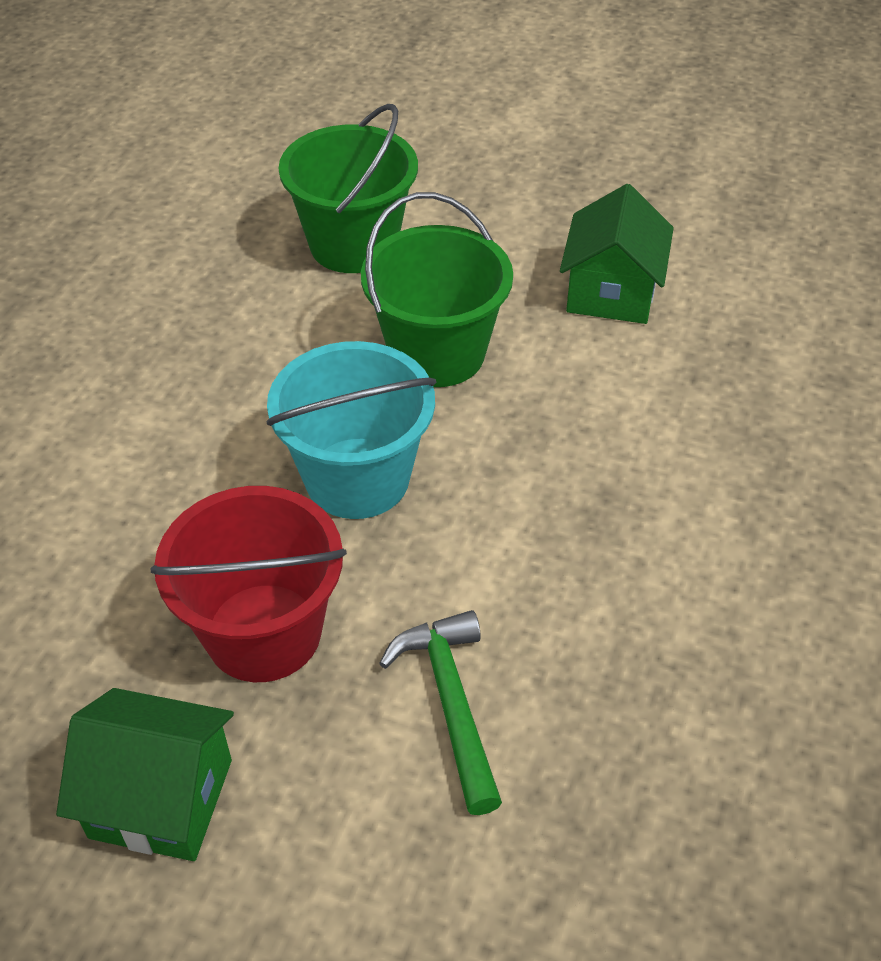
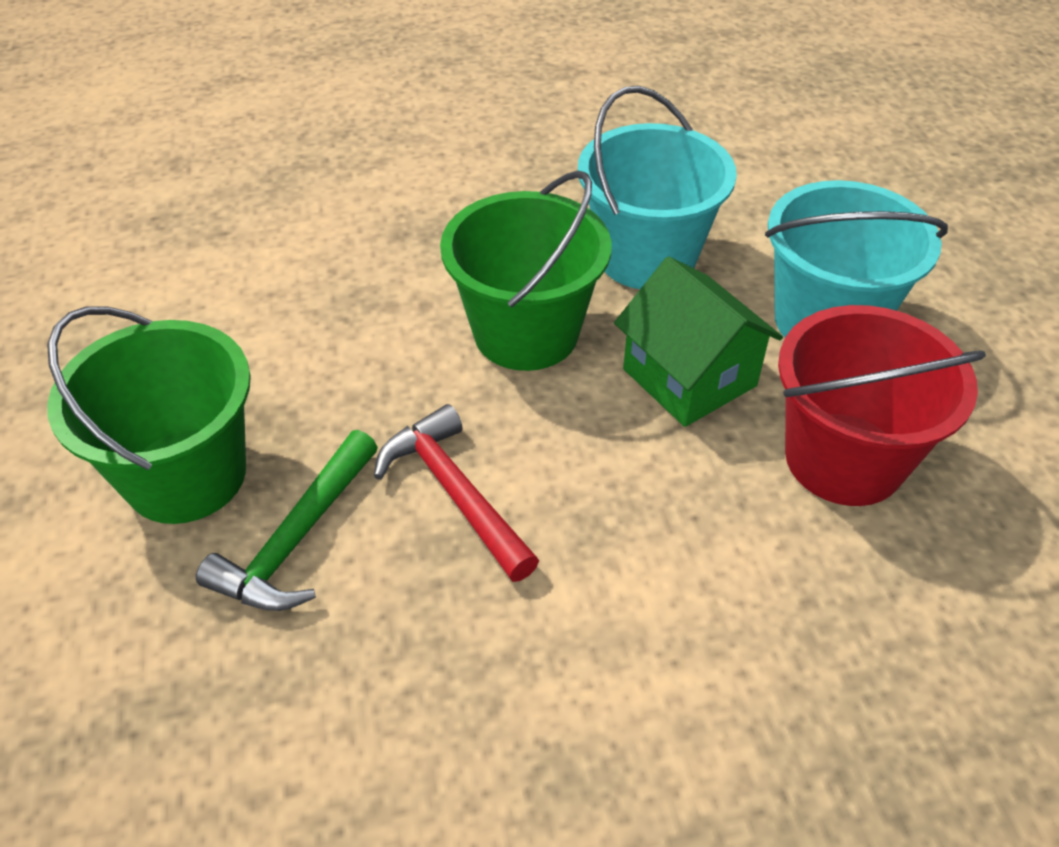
green house: 2 -> 1
red hammer: 0 -> 1
turquoise bucket: 1 -> 2

